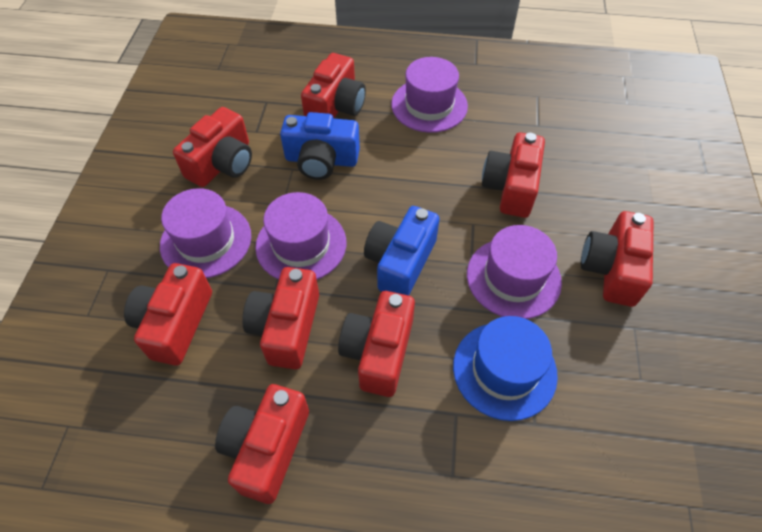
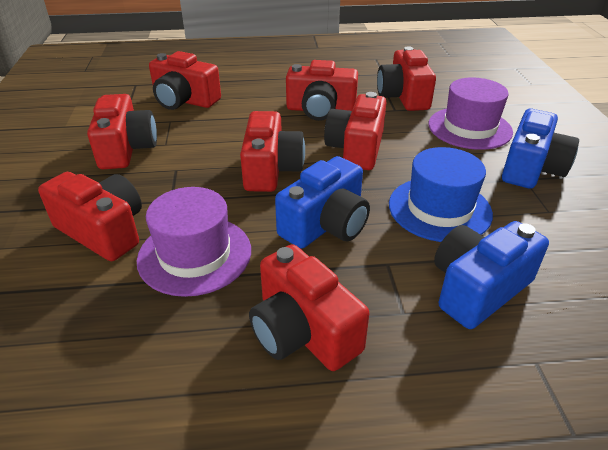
blue camera: 2 -> 3
purple hat: 4 -> 2

